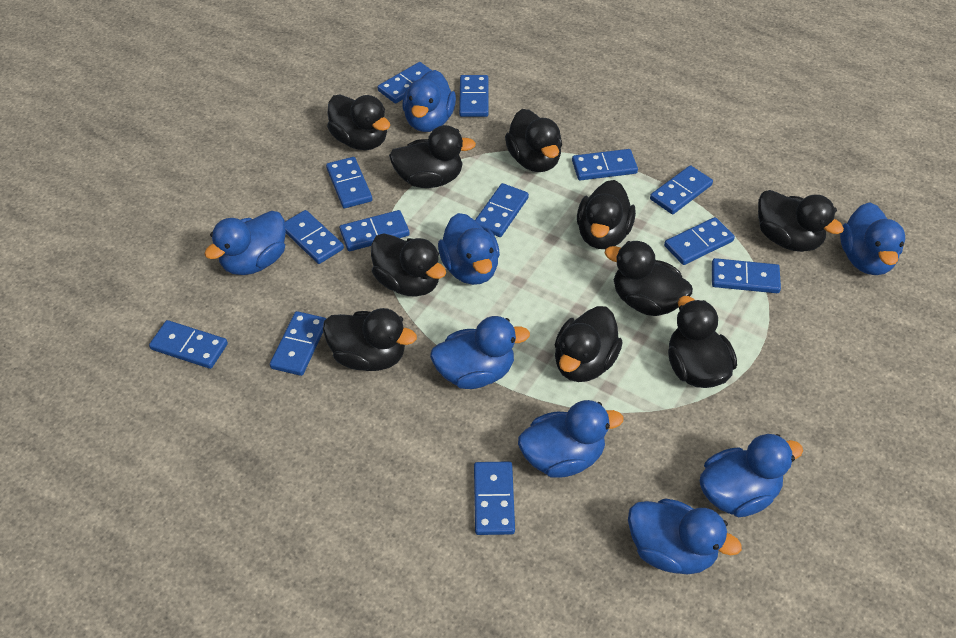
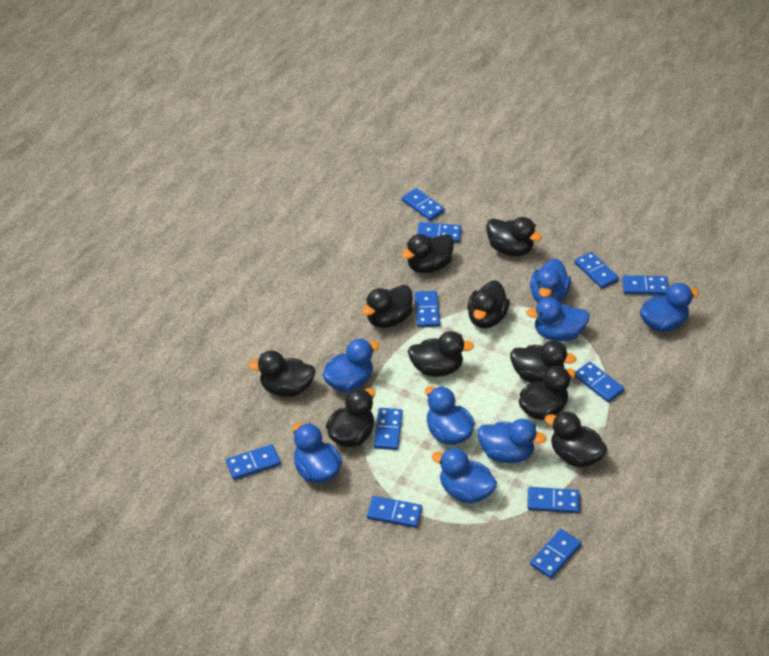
blue domino: 13 -> 11

